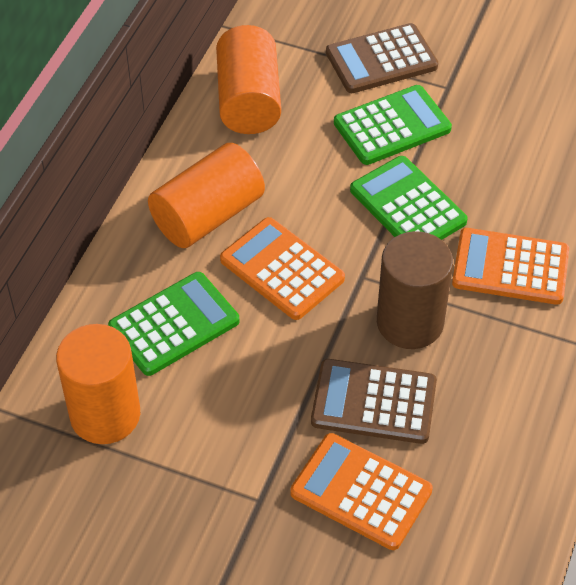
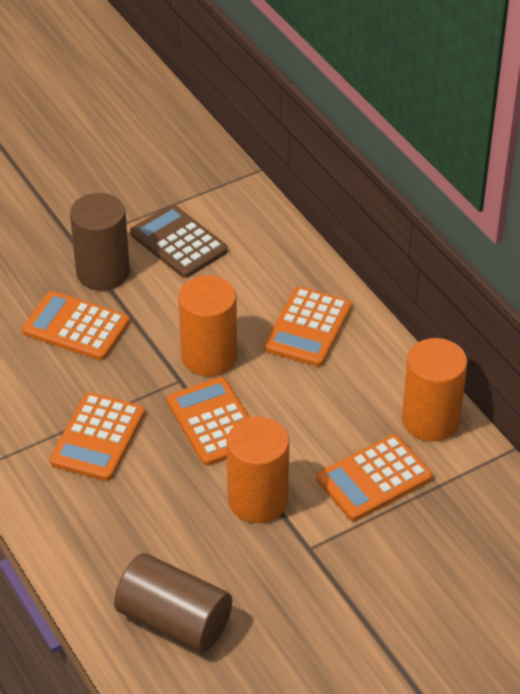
brown calculator: 2 -> 1
brown cylinder: 1 -> 2
green calculator: 3 -> 0
orange calculator: 3 -> 5

